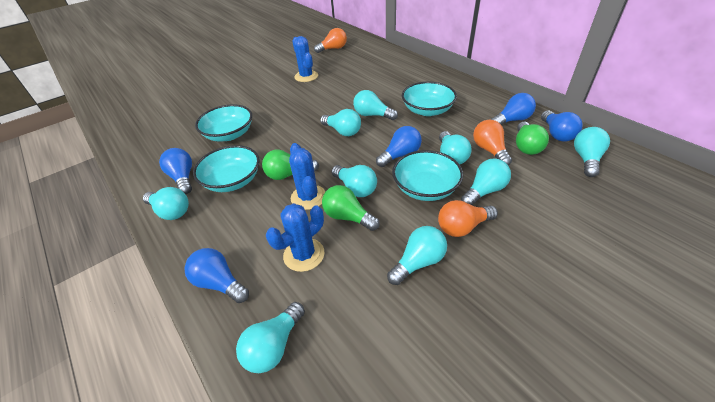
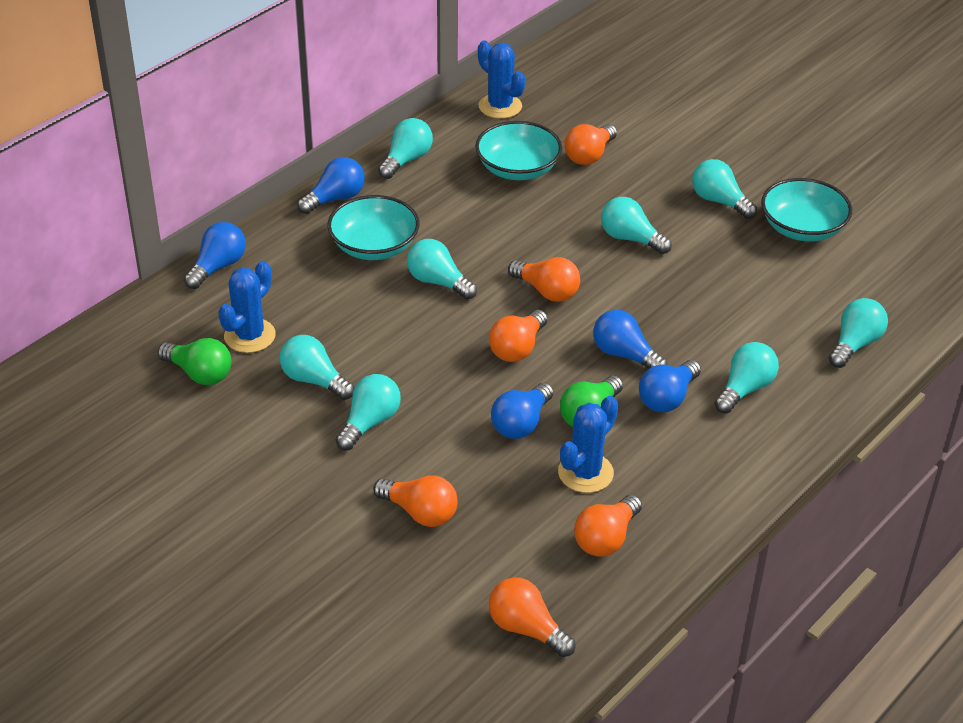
green light bulb: 3 -> 2
orange light bulb: 3 -> 6
turquoise bowl: 4 -> 3
turquoise light bulb: 9 -> 8

